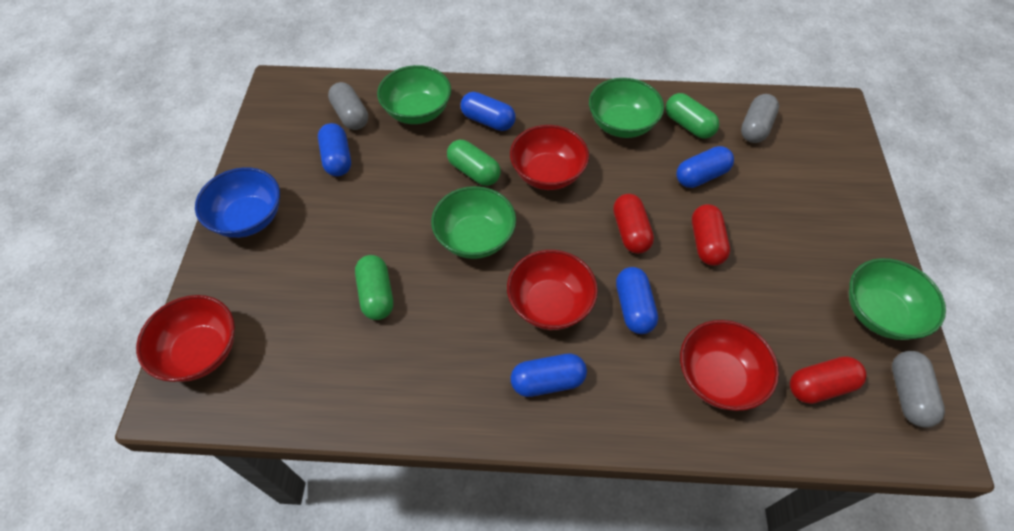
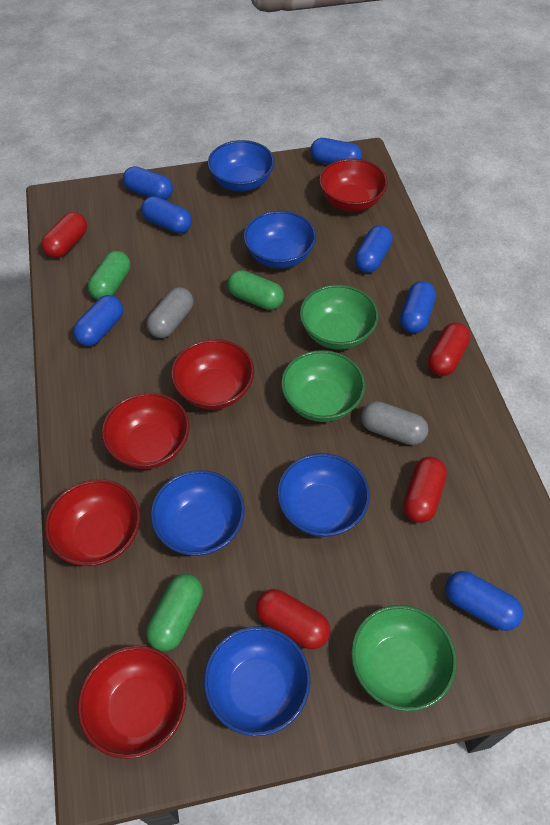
blue bowl: 1 -> 5
blue capsule: 5 -> 7
green bowl: 4 -> 3
grey capsule: 3 -> 2
red bowl: 4 -> 5
red capsule: 3 -> 4

